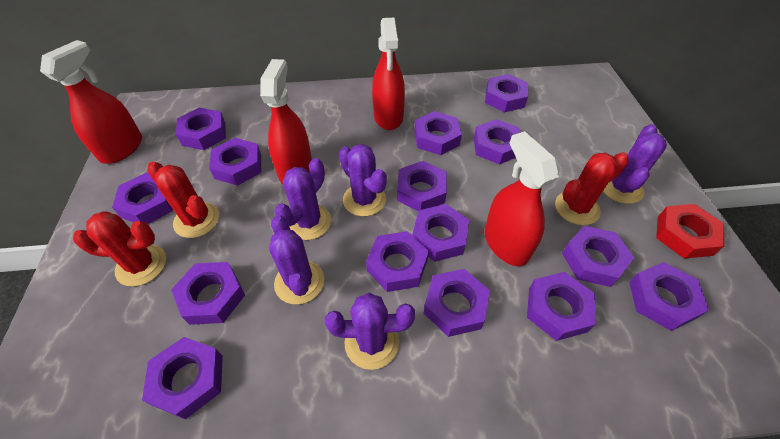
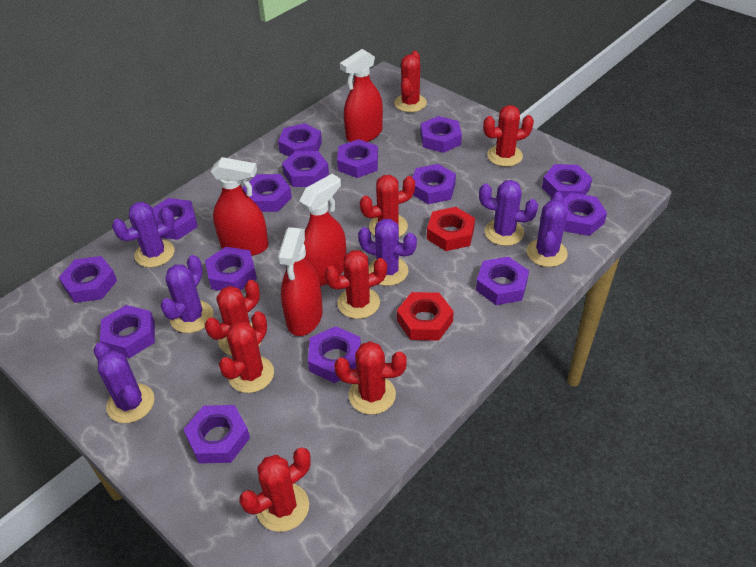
purple cactus: 5 -> 6
red cactus: 3 -> 8
red nut: 1 -> 2

